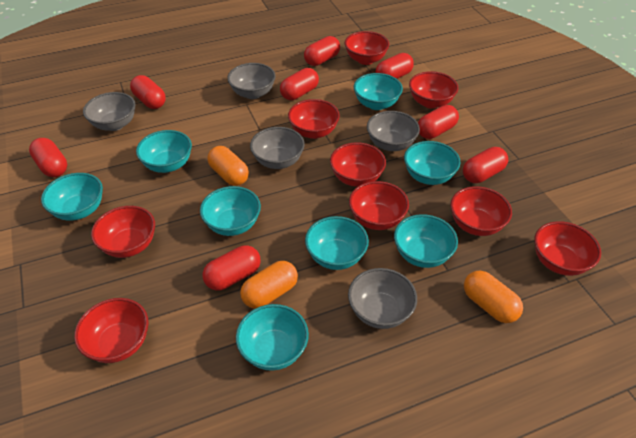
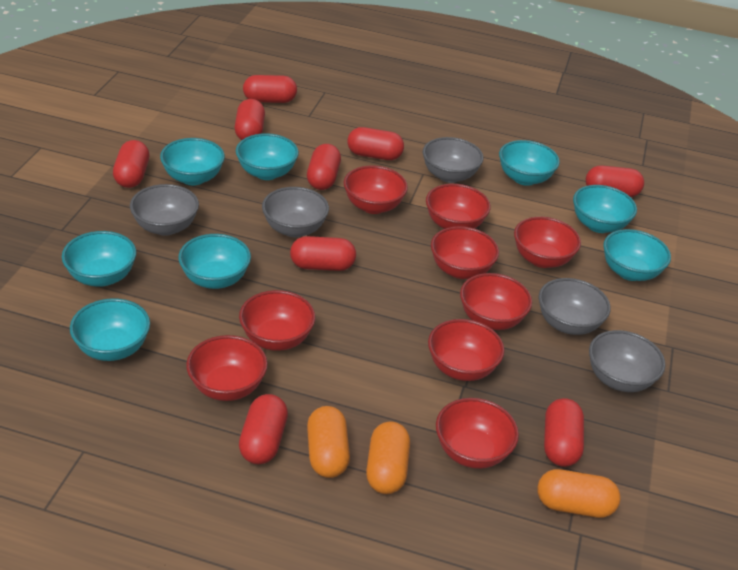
red capsule: 8 -> 9

